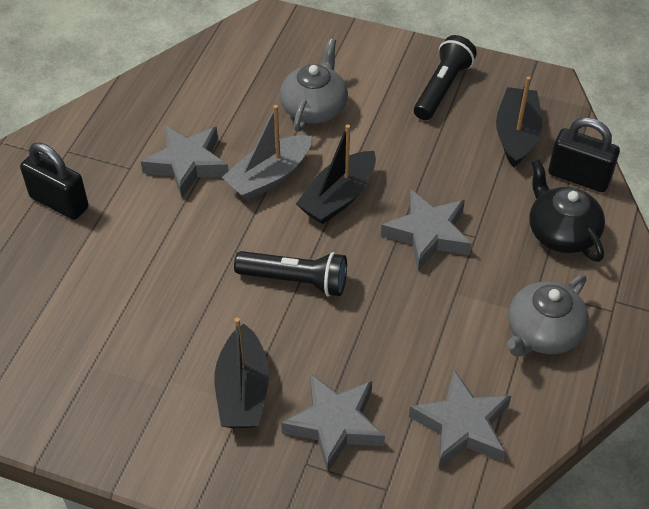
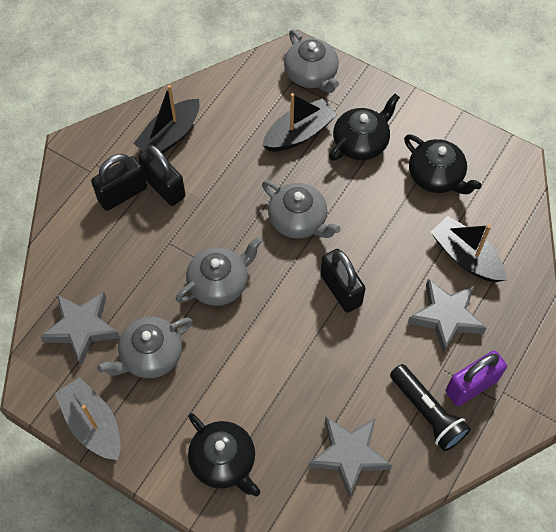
black flashlight: 2 -> 1
black padlock: 2 -> 3
black teapot: 1 -> 3
grey star: 4 -> 3
grey teapot: 2 -> 4
purple padlock: 0 -> 1

